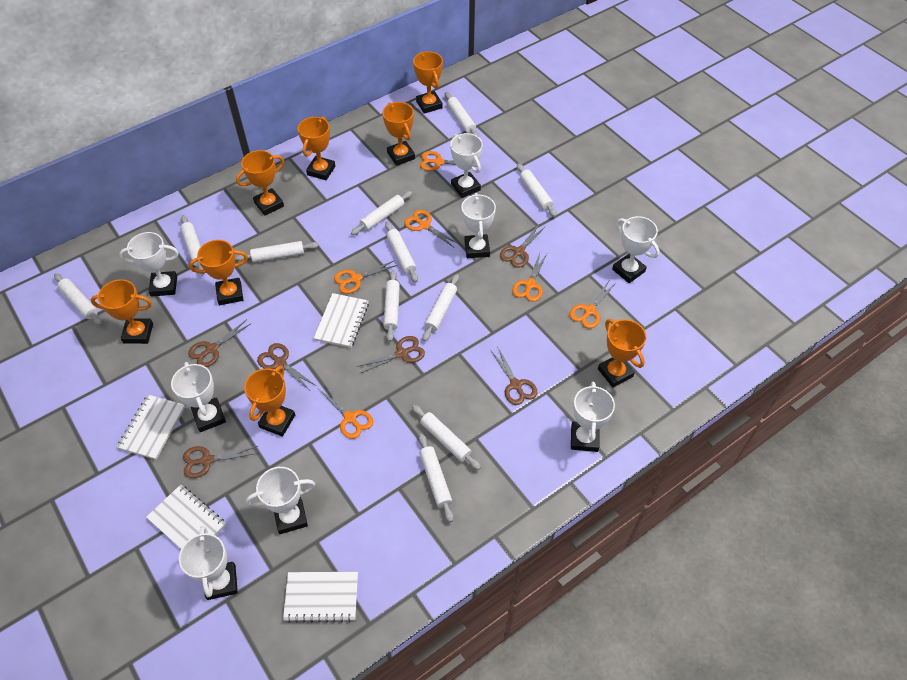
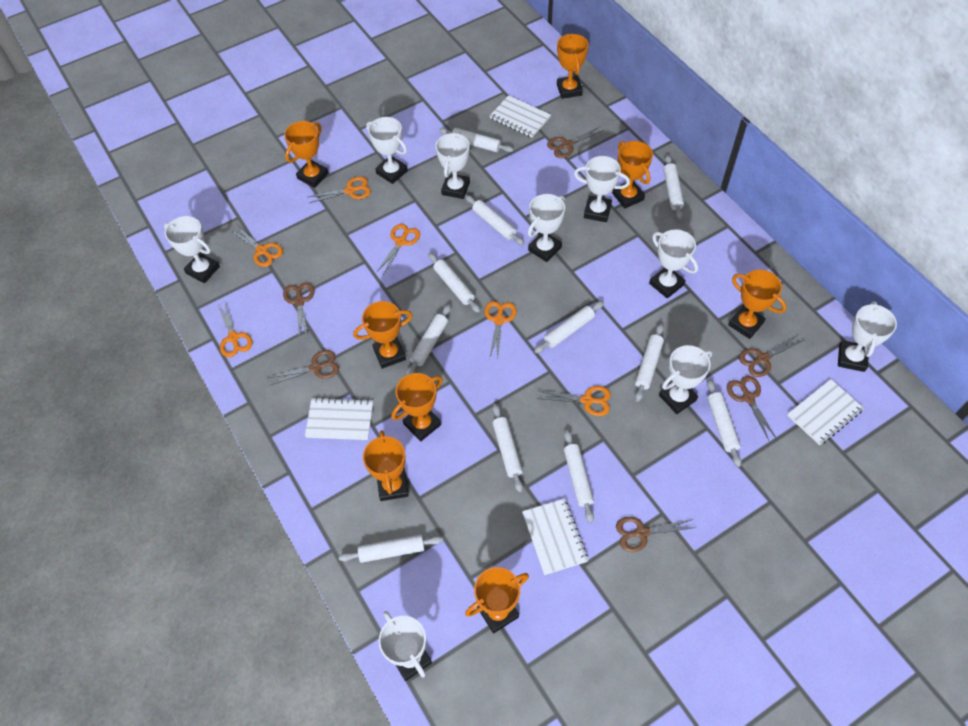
white trophy: 8 -> 9

